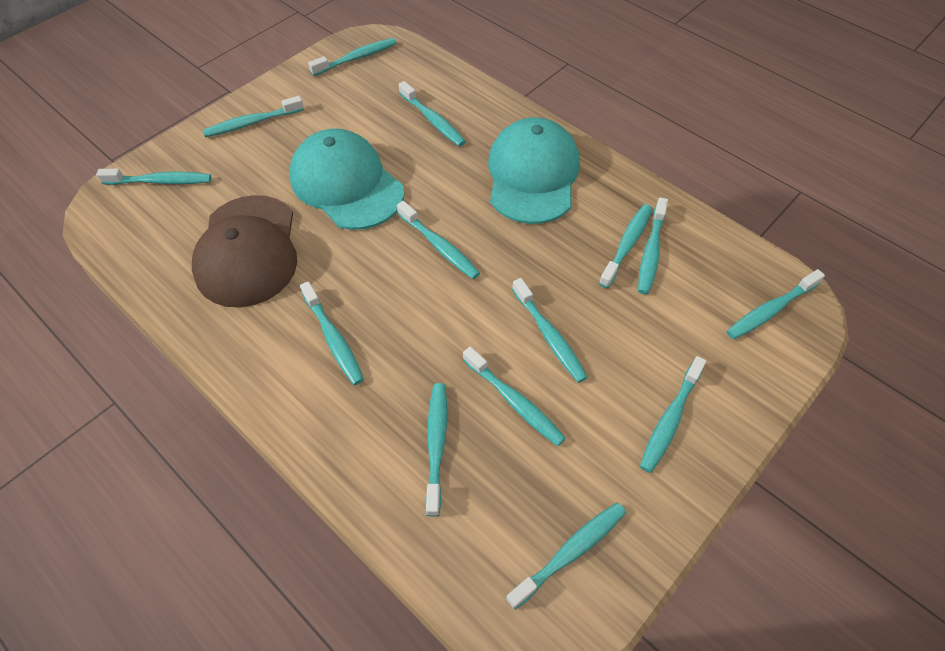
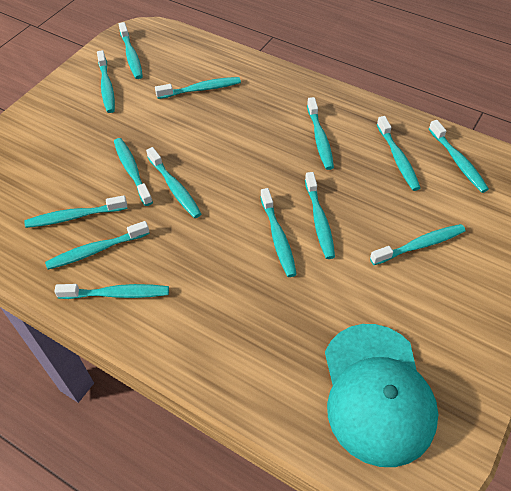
brown cap: 1 -> 0
turquoise cap: 2 -> 1

